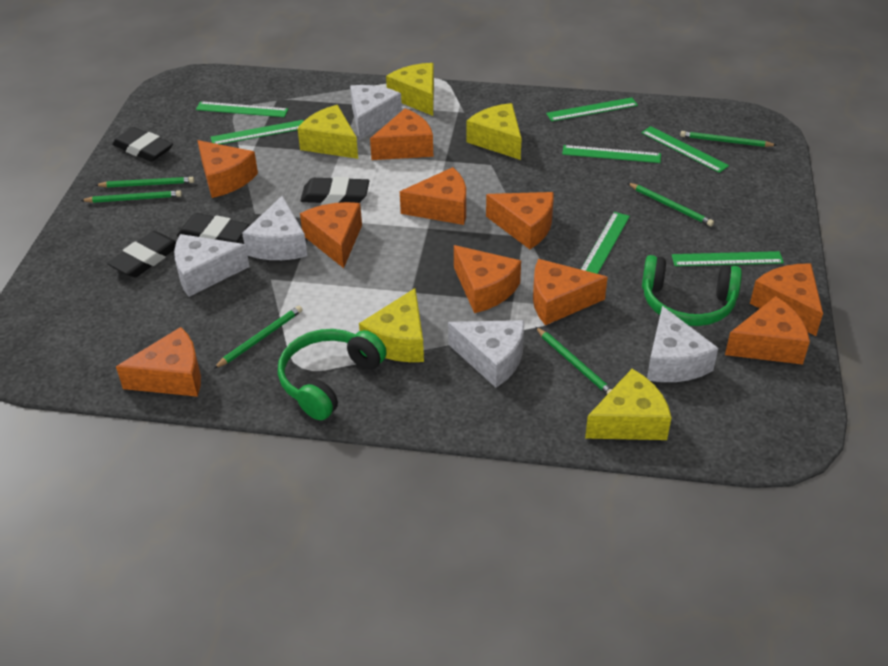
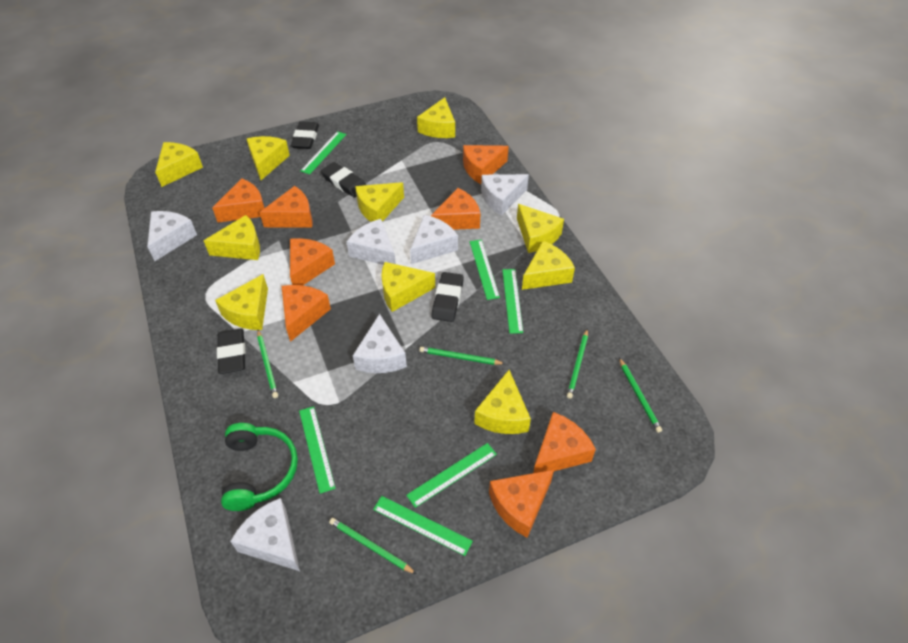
green headphones: 2 -> 1
green pencil: 6 -> 5
green ruler: 7 -> 6
orange cheese: 10 -> 8
white cheese: 5 -> 6
yellow cheese: 5 -> 10

